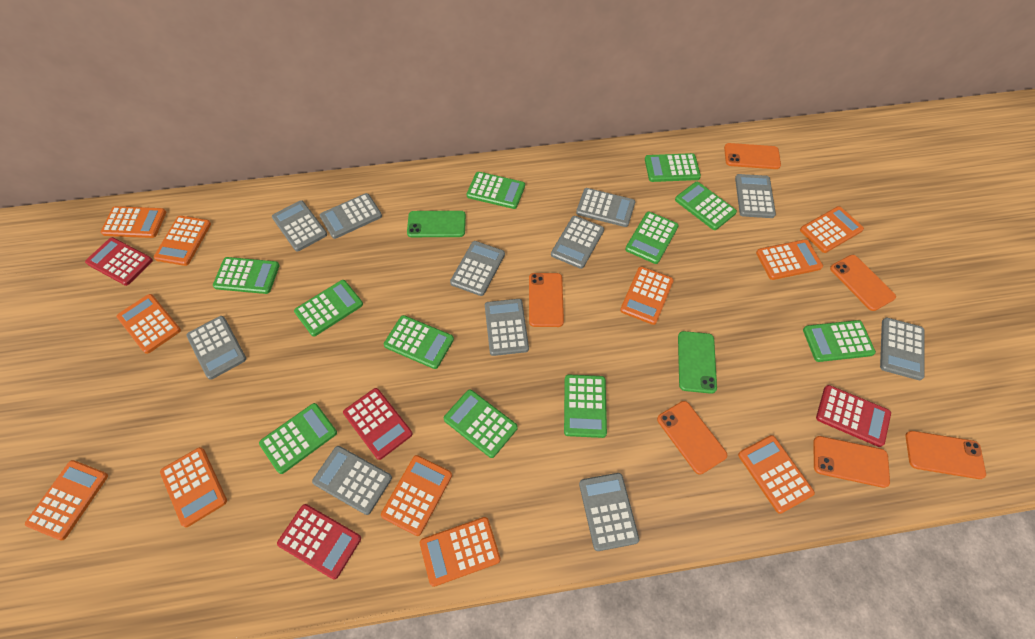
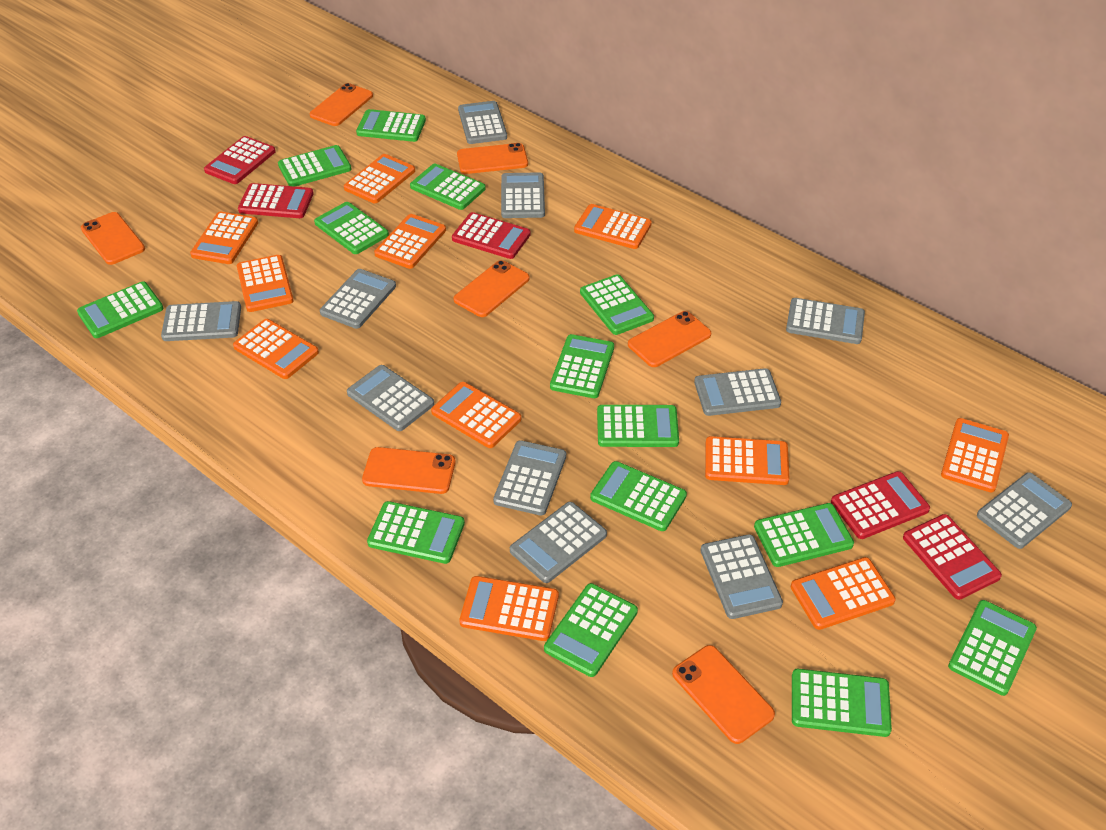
green calculator: 11 -> 14
green phone: 2 -> 0
orange phone: 6 -> 7
red calculator: 4 -> 5

